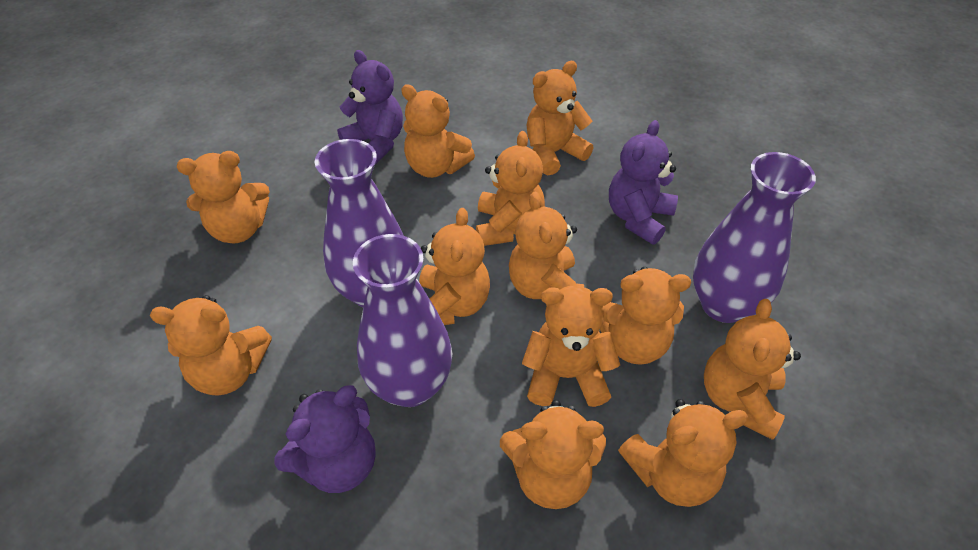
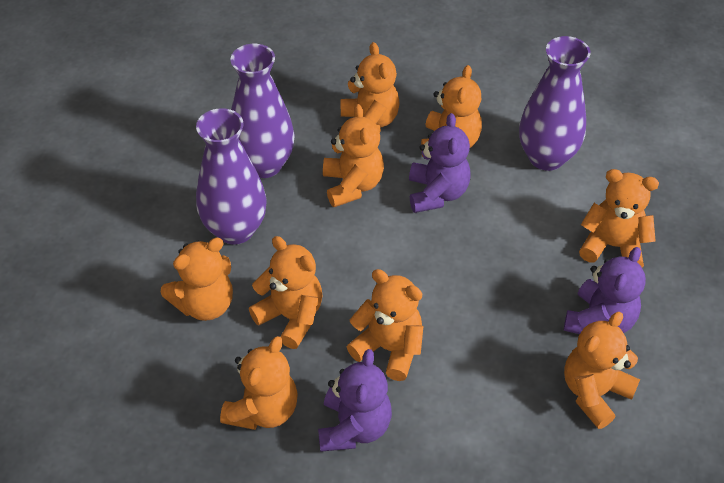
orange teddy bear: 12 -> 9

